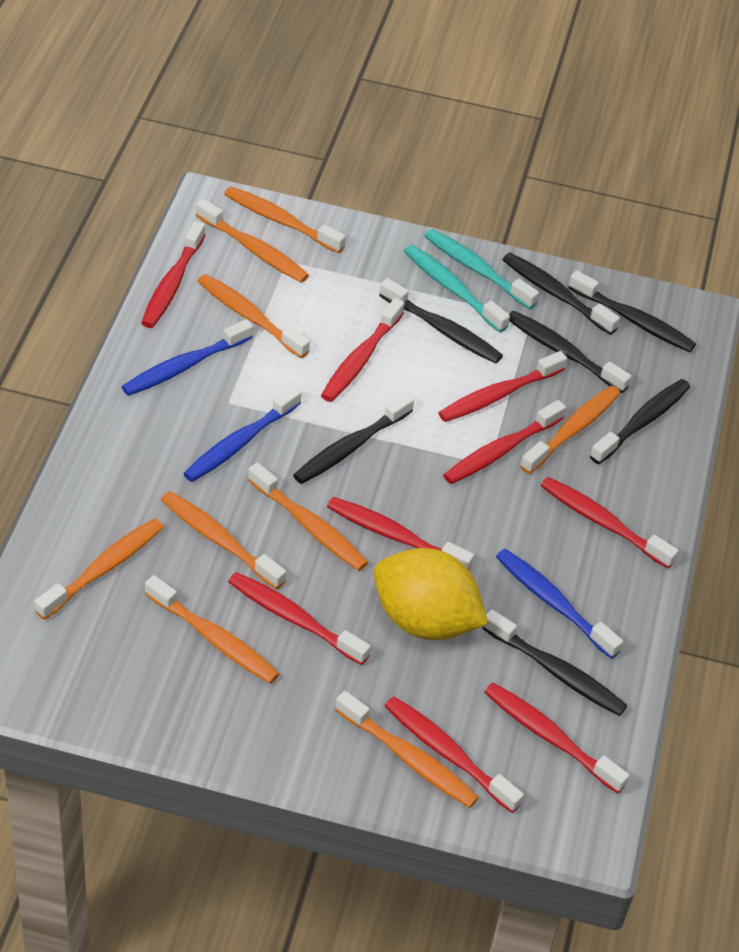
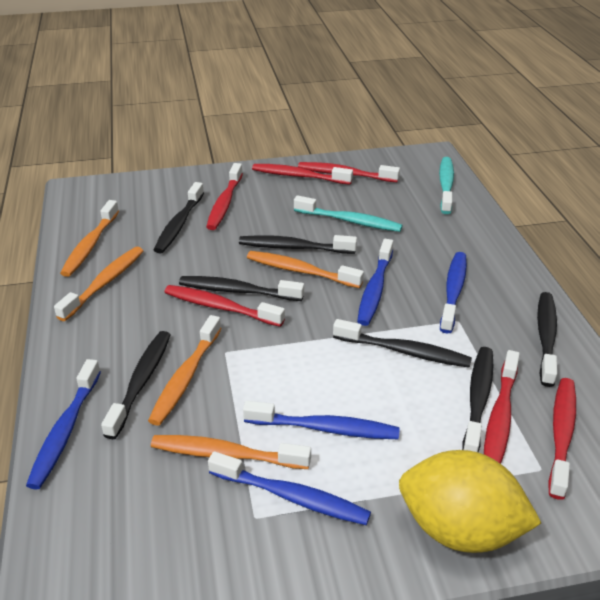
blue toothbrush: 3 -> 5
orange toothbrush: 9 -> 5
red toothbrush: 9 -> 6

